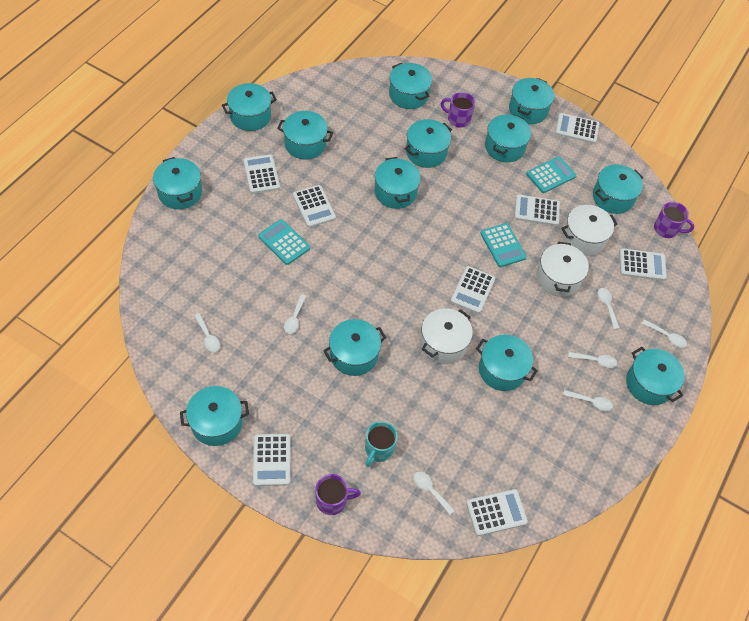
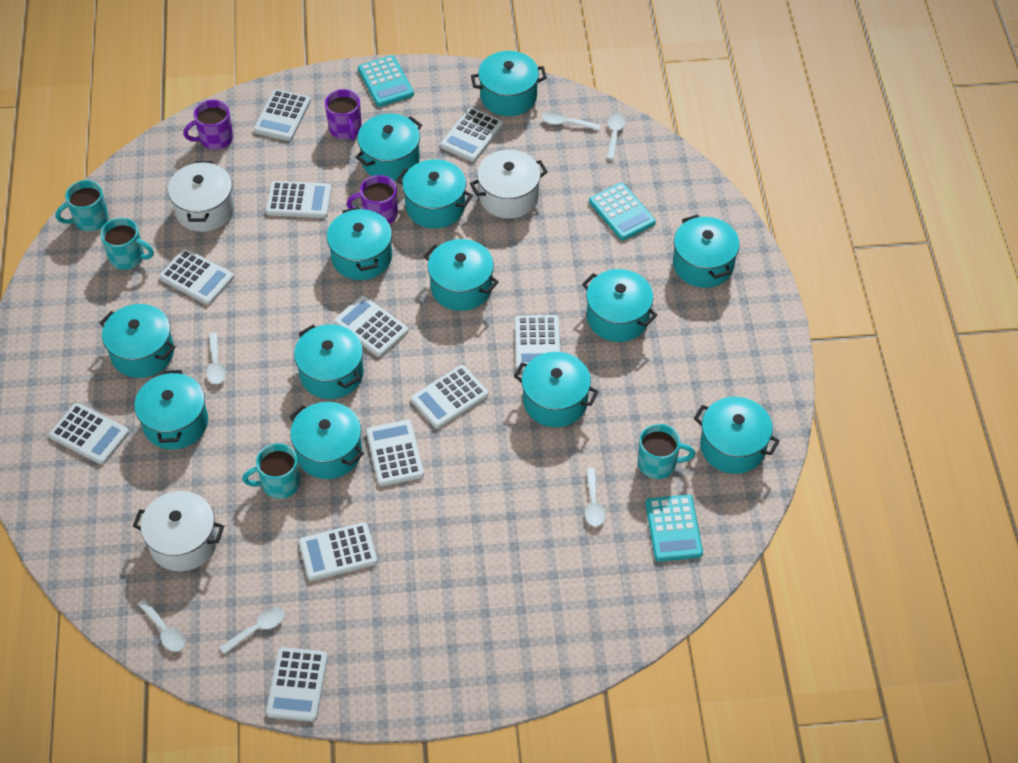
turquoise mug: 1 -> 4
white calculator: 8 -> 11
white spoon: 7 -> 6

